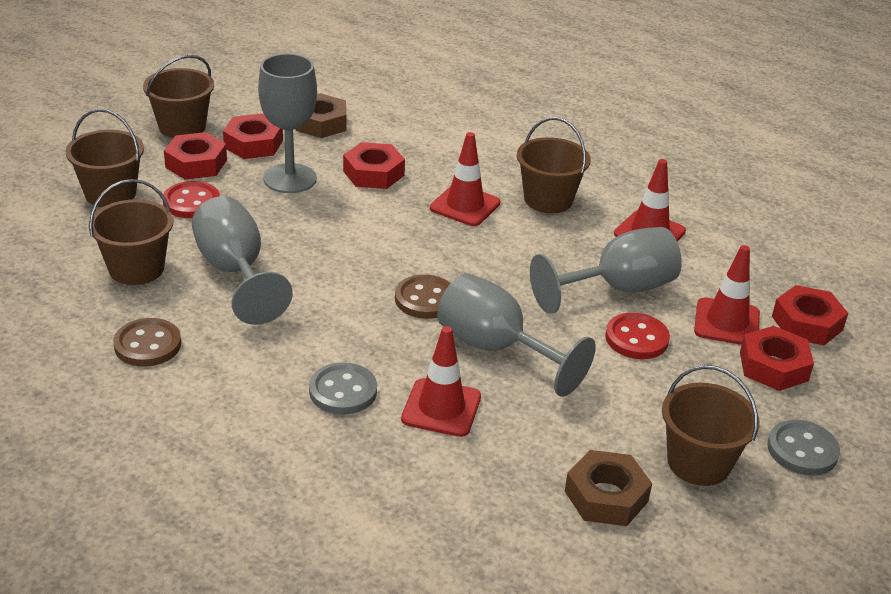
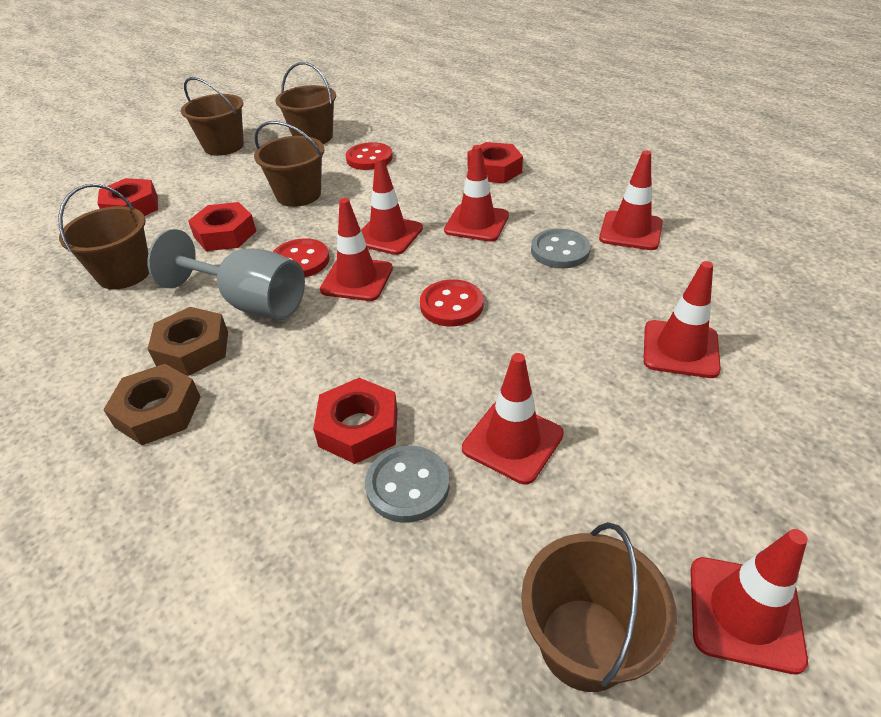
brown button: 2 -> 0
grey goblet: 4 -> 1
red button: 2 -> 3
red nut: 5 -> 4
red traffic cone: 4 -> 7

